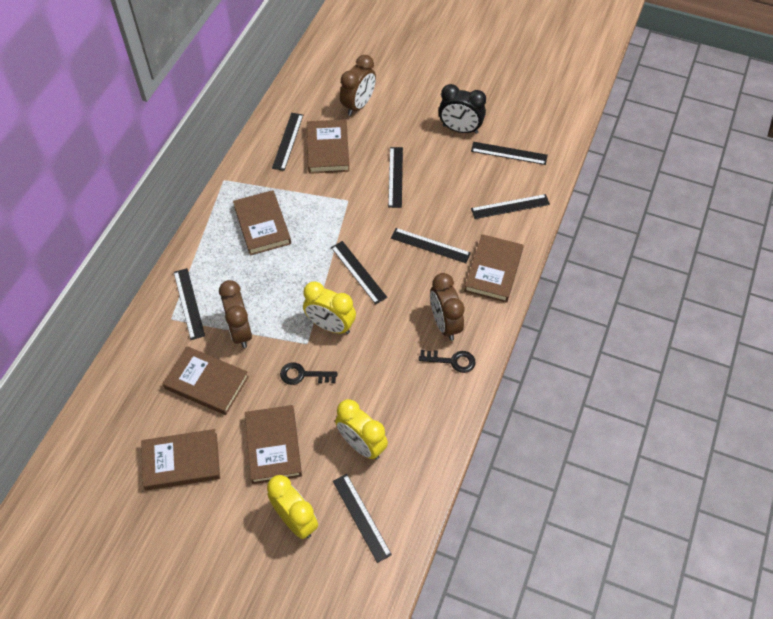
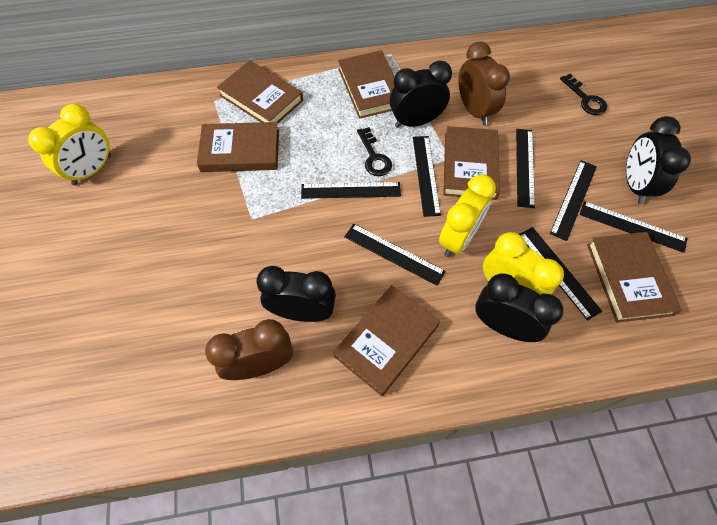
black clock: 1 -> 4
black ruler: 8 -> 7
brown clock: 3 -> 2

